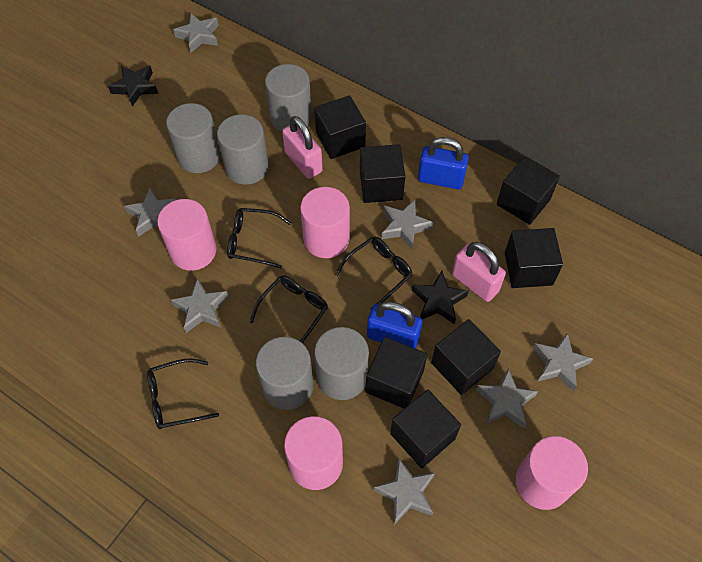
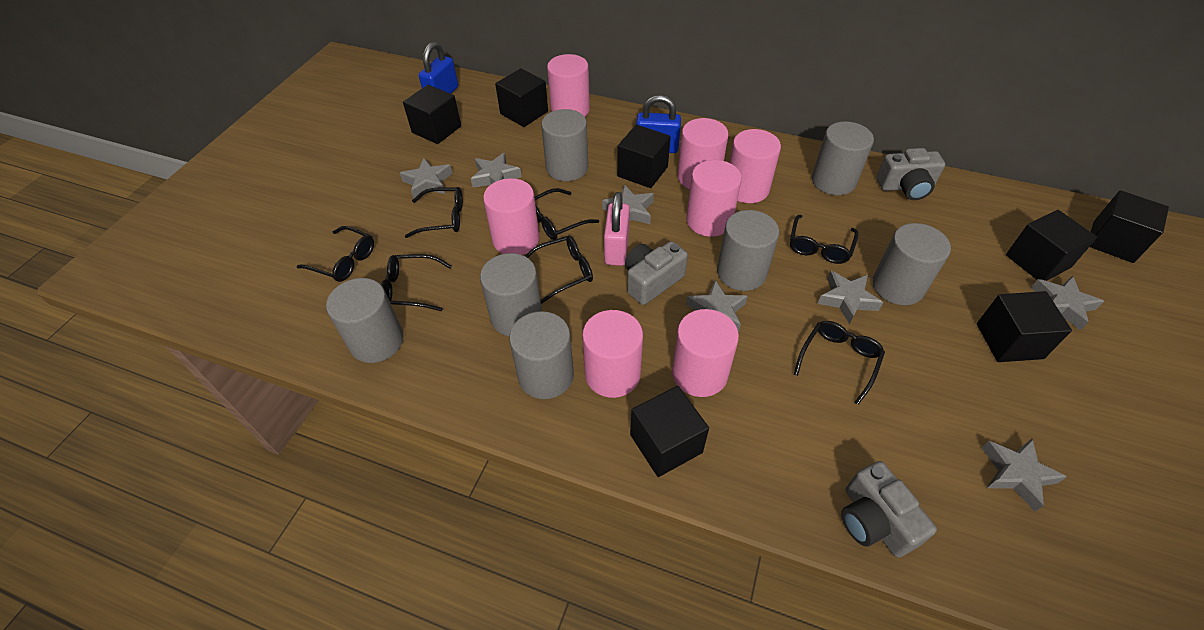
black glasses: 4 -> 7
black star: 2 -> 0
grey camera: 0 -> 3
grey cylinder: 5 -> 7
pink cylinder: 4 -> 7
pink padlock: 2 -> 1

